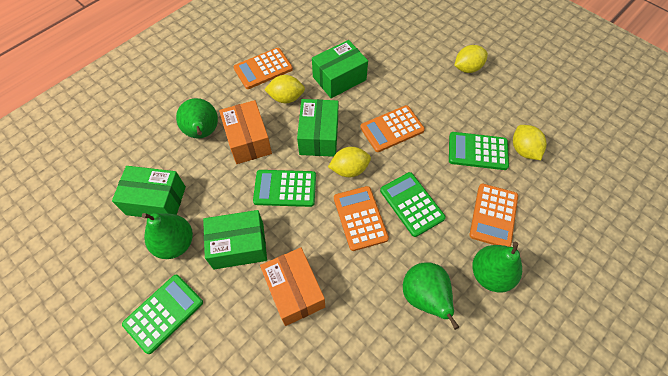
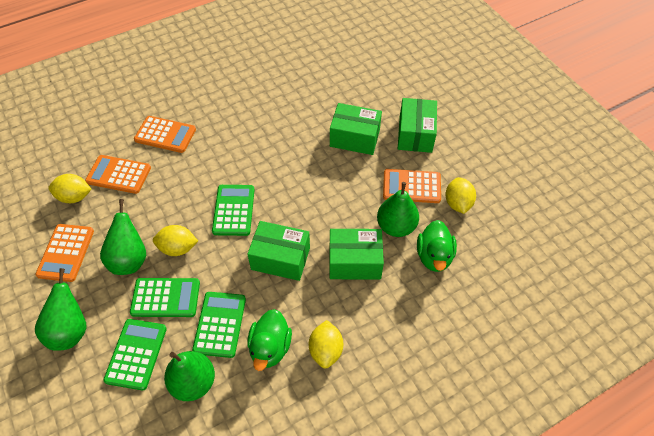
green duck: 0 -> 2
orange box: 2 -> 0

